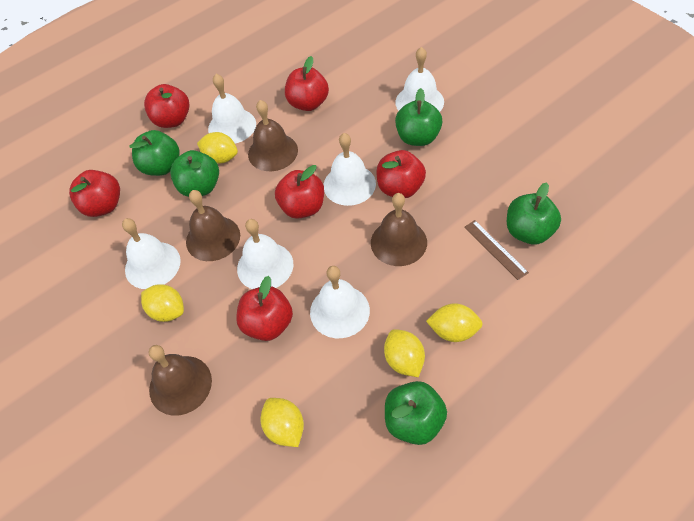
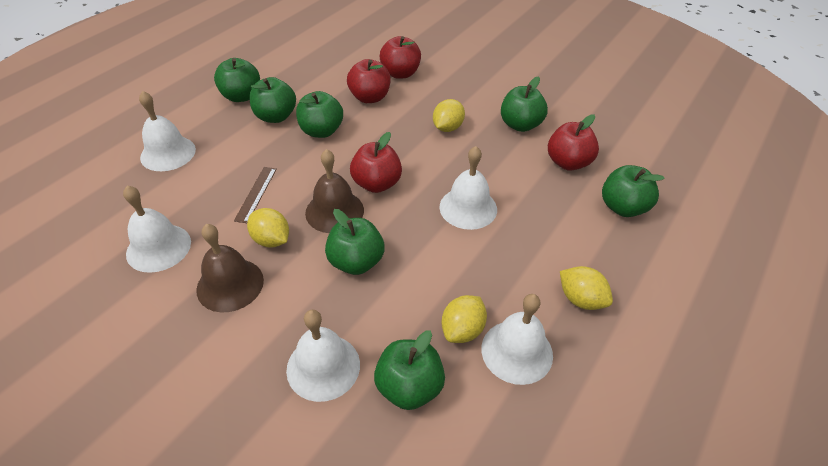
brown bell: 4 -> 2
green apple: 5 -> 7
red apple: 6 -> 4
white bell: 6 -> 5
yellow lemon: 5 -> 4

